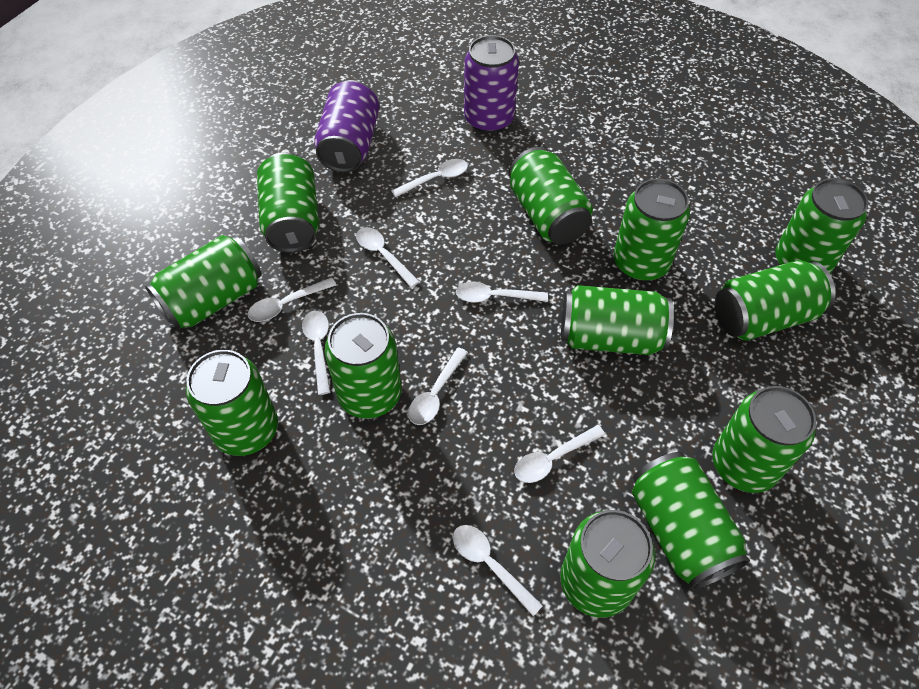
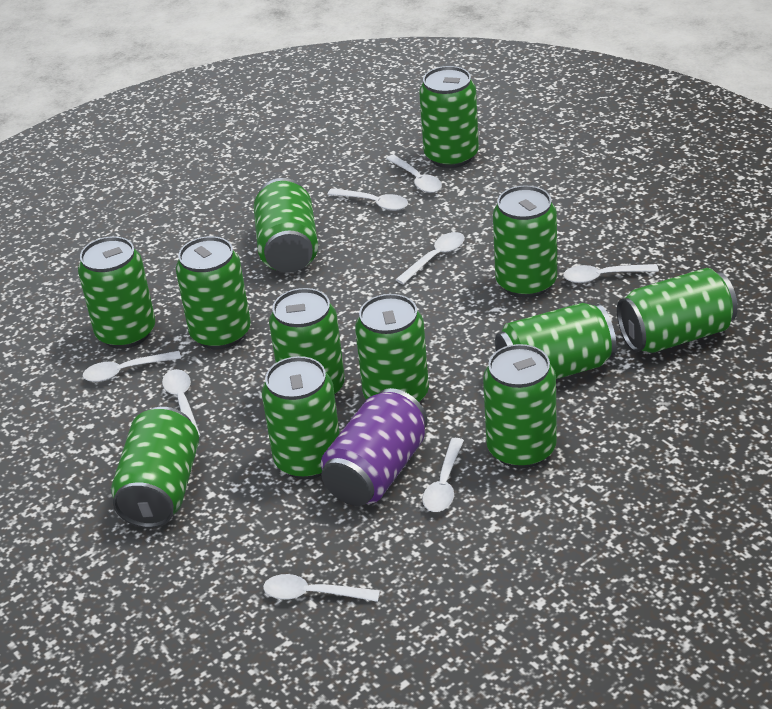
purple can: 2 -> 1

